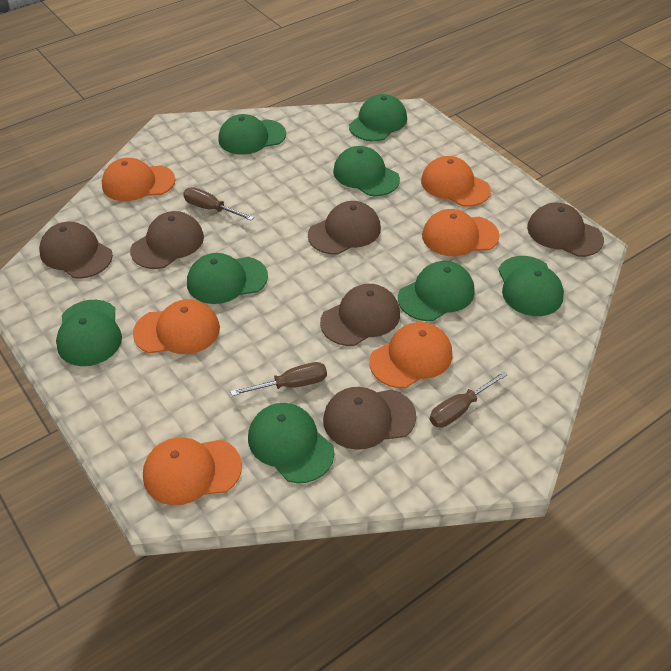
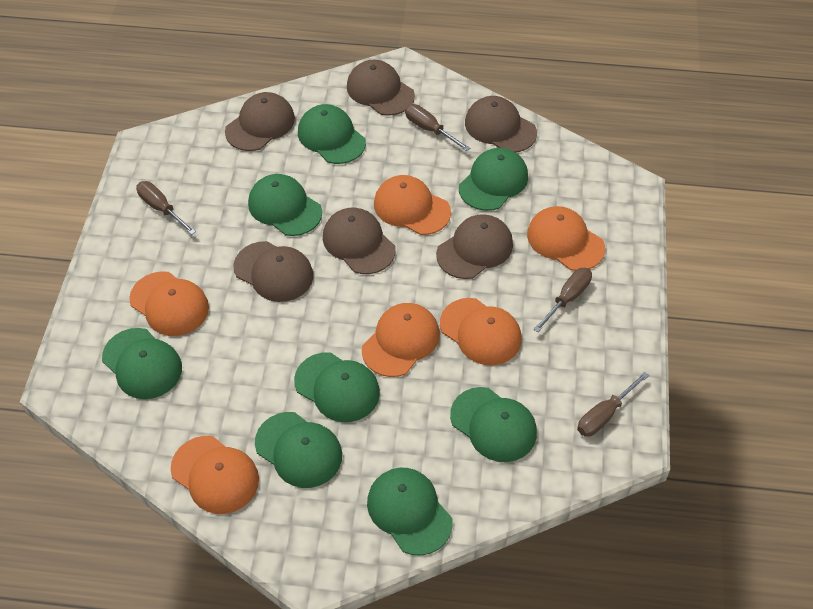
brown screwdriver: 3 -> 4

